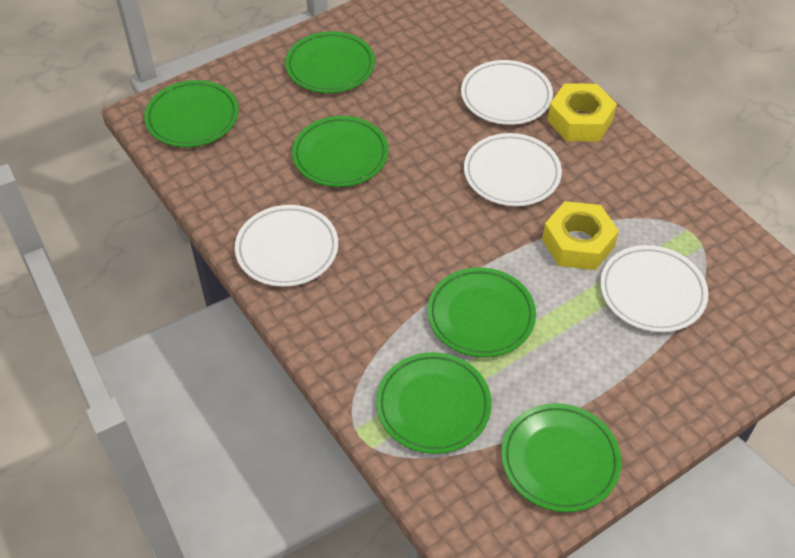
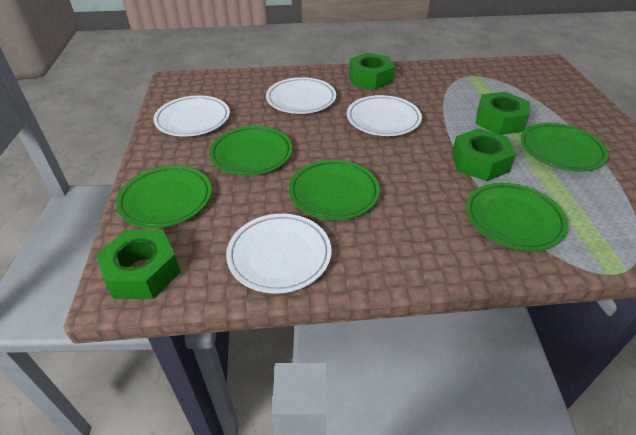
green nut: 0 -> 4
green plate: 6 -> 5
yellow nut: 2 -> 0

